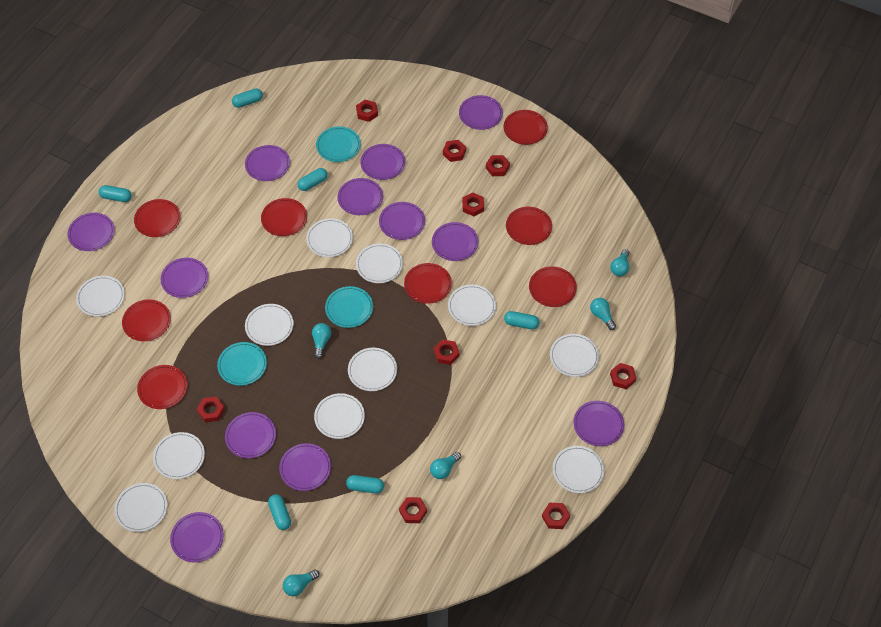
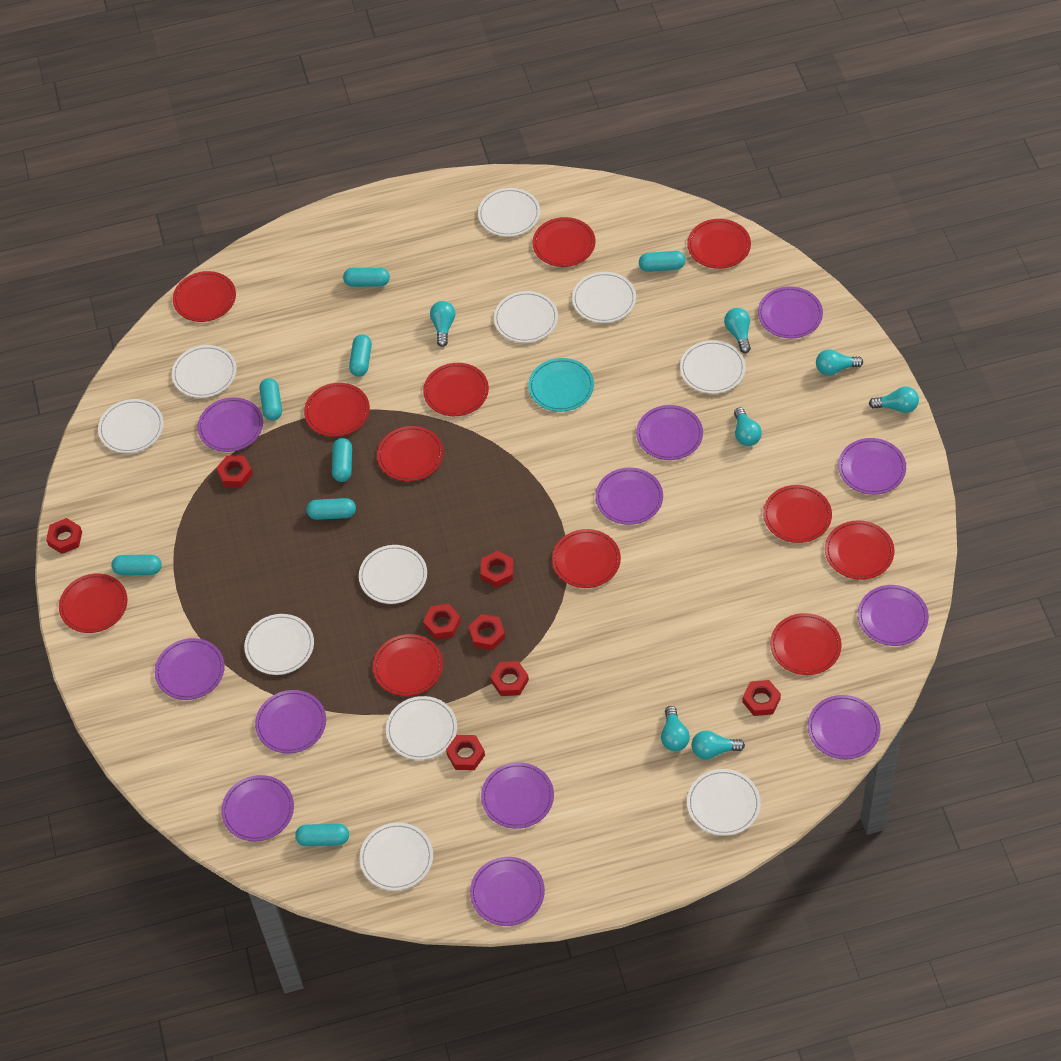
red nut: 9 -> 8
red plate: 8 -> 12
turquoise capsule: 6 -> 8
turquoise light bulb: 5 -> 7
turquoise plate: 3 -> 1

